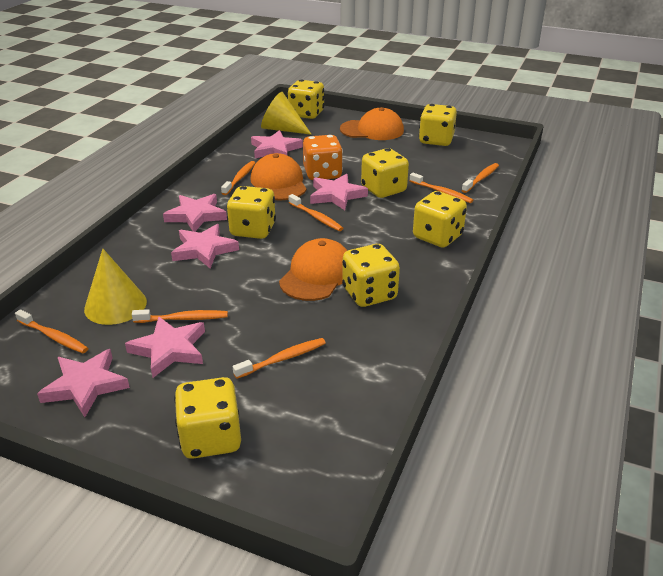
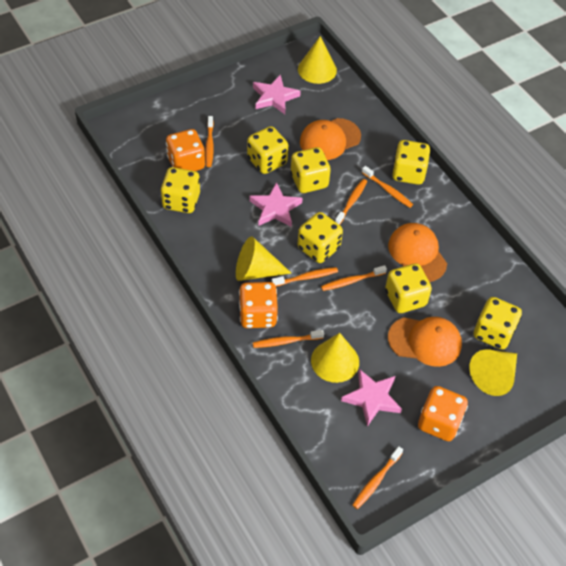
orange dice: 1 -> 3
pink star: 6 -> 3
yellow cone: 2 -> 4

